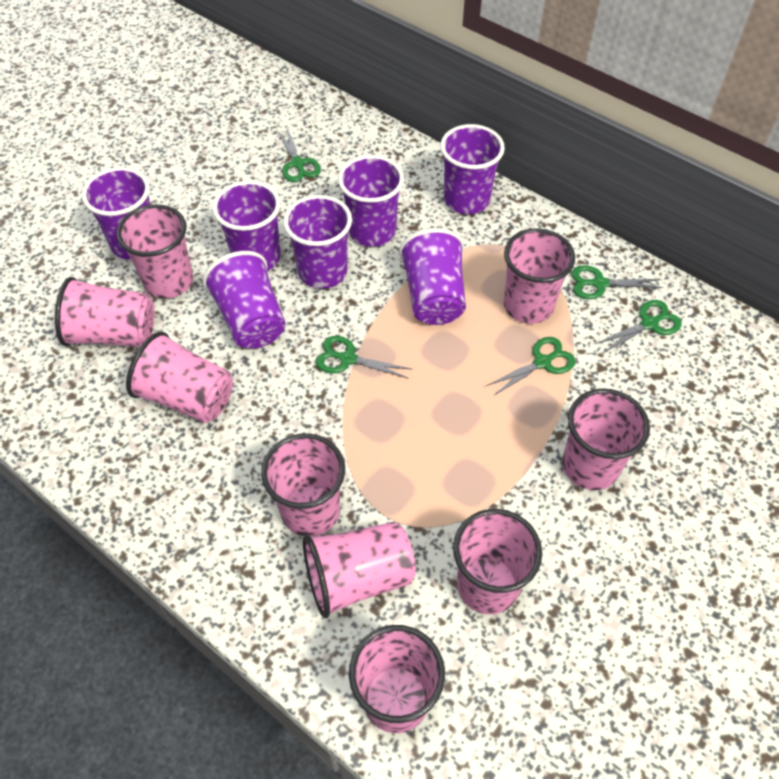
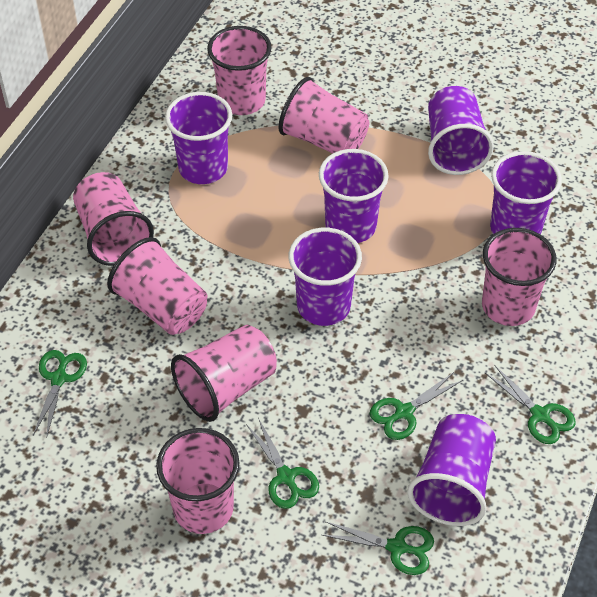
pink cup: 9 -> 7
purple cup: 7 -> 6

